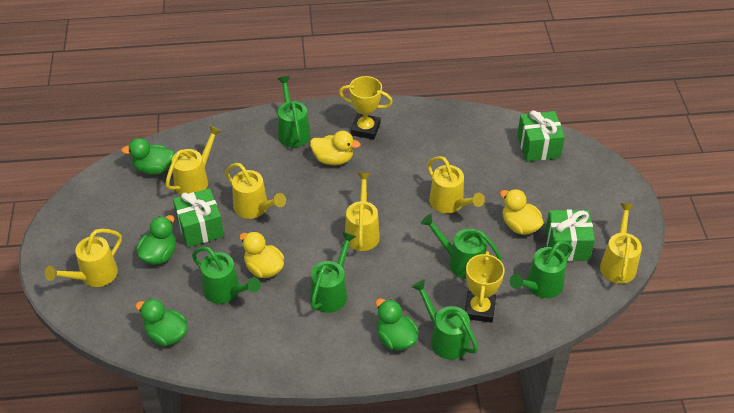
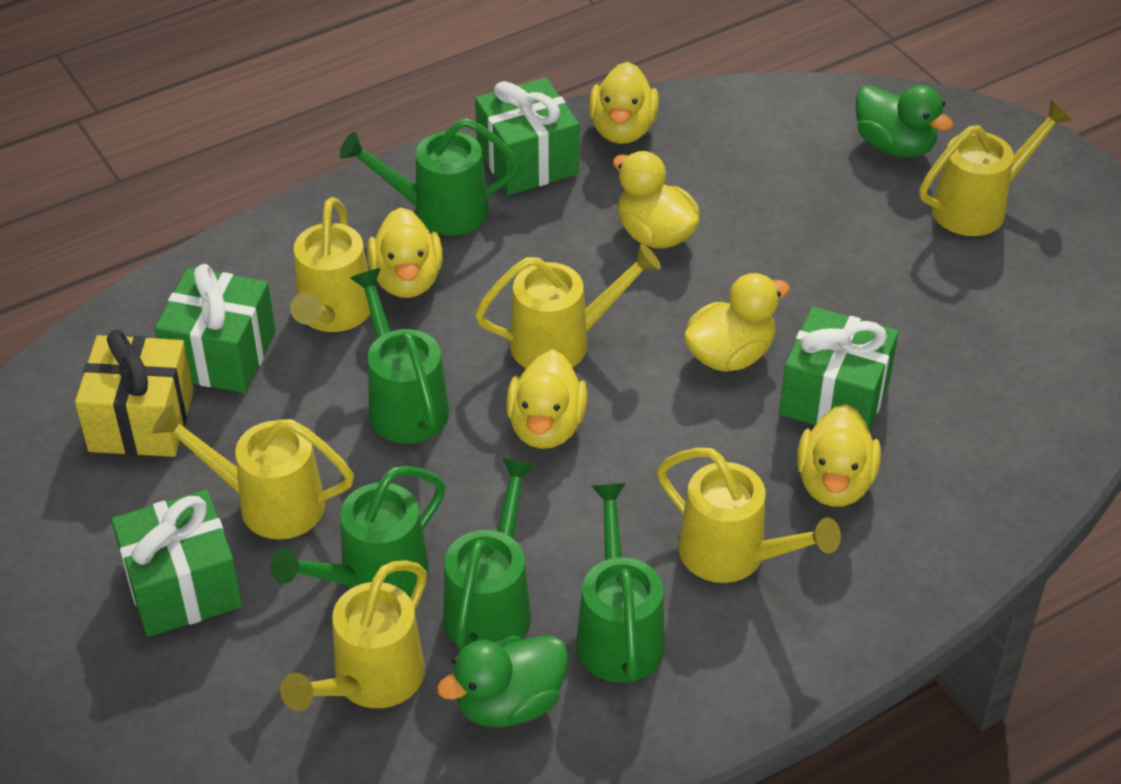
green duck: 4 -> 2
green gift: 3 -> 4
green watering can: 6 -> 5
yellow duck: 3 -> 6
yellow gift: 0 -> 1
yellow trophy: 2 -> 0

